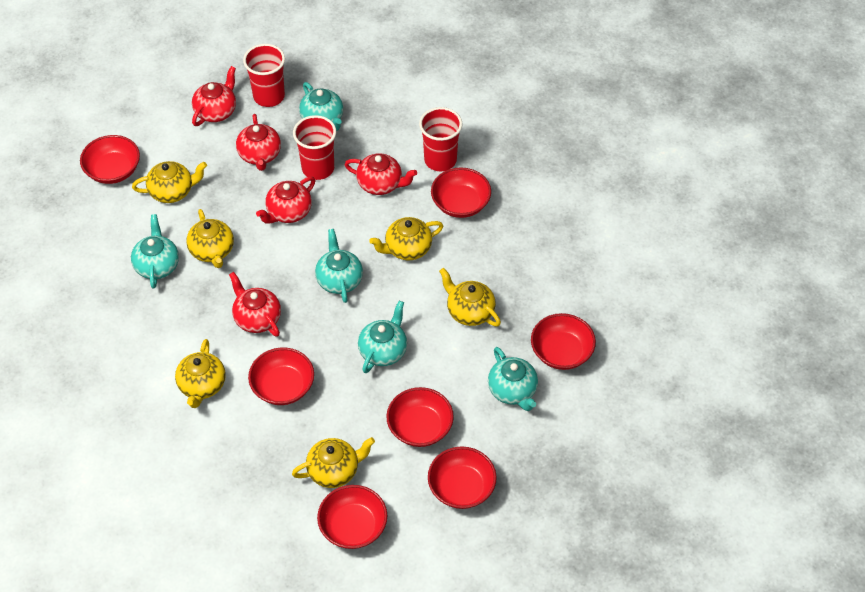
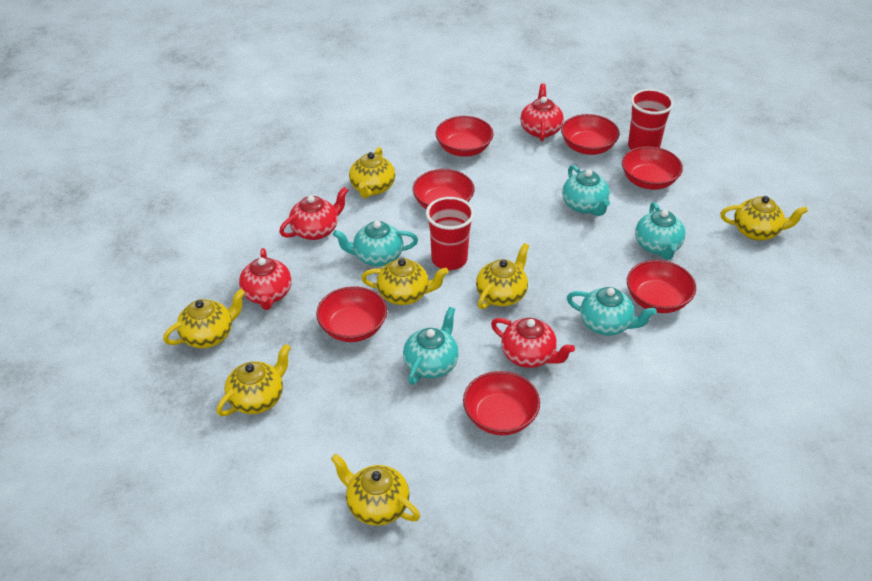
red cup: 3 -> 2
red teapot: 5 -> 4
yellow teapot: 6 -> 7

